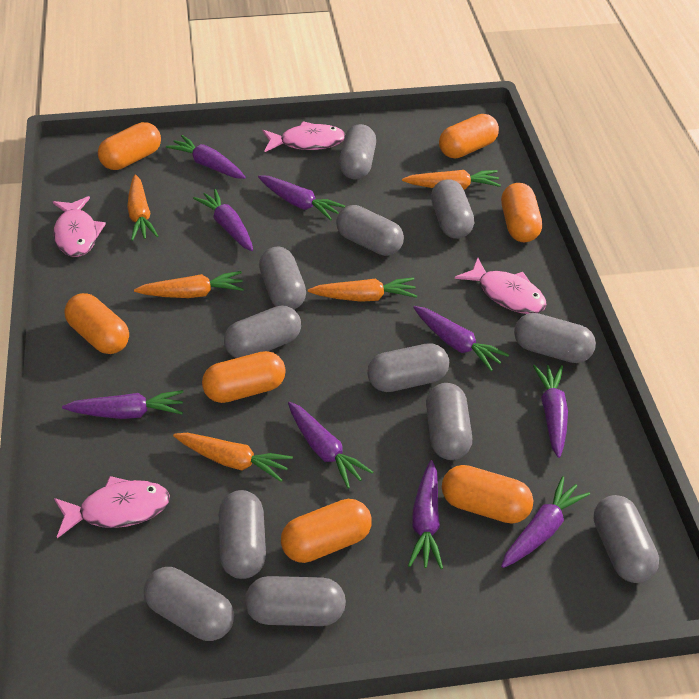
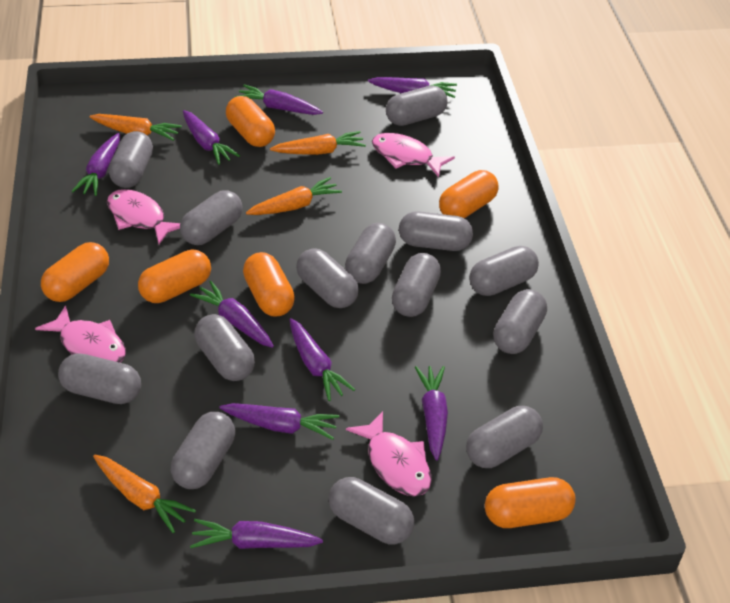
grey capsule: 12 -> 14
orange capsule: 7 -> 6
orange carrot: 5 -> 4

